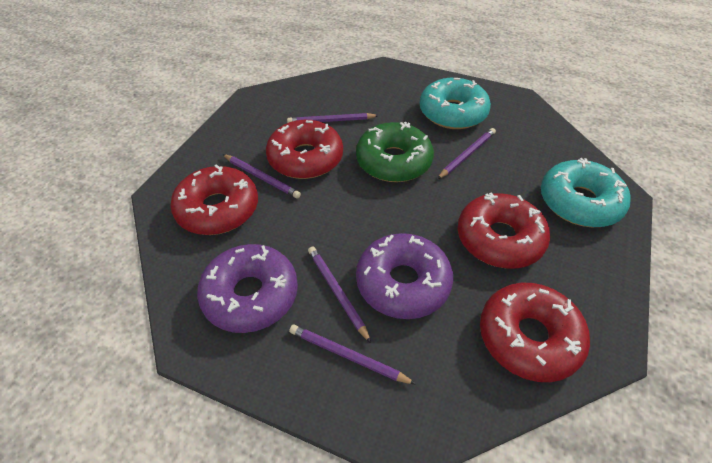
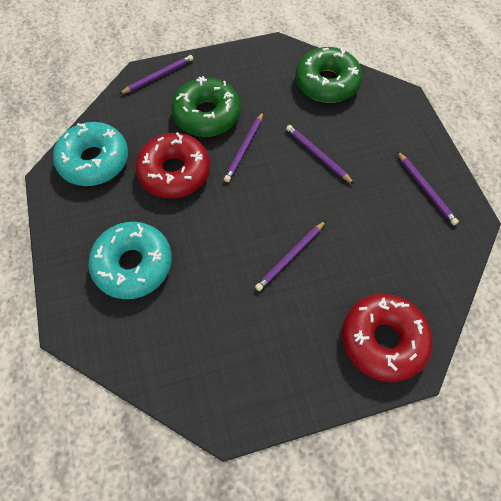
green donut: 1 -> 2
purple donut: 2 -> 0
red donut: 4 -> 2

